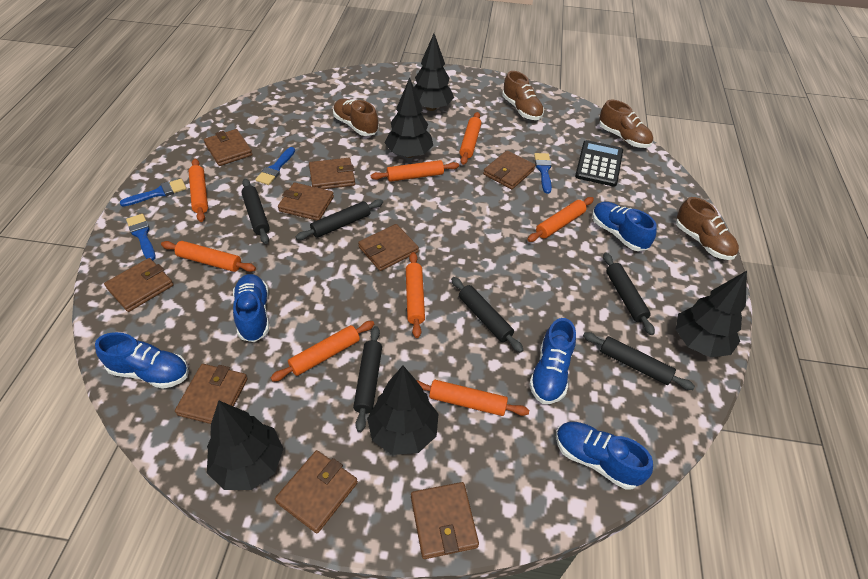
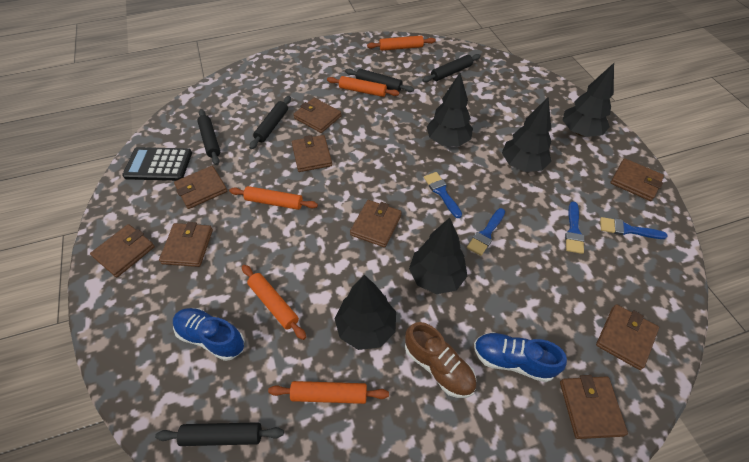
black rolling pin: 6 -> 5
blue shoe: 5 -> 2
brown shoe: 4 -> 1
orange rolling pin: 8 -> 5

